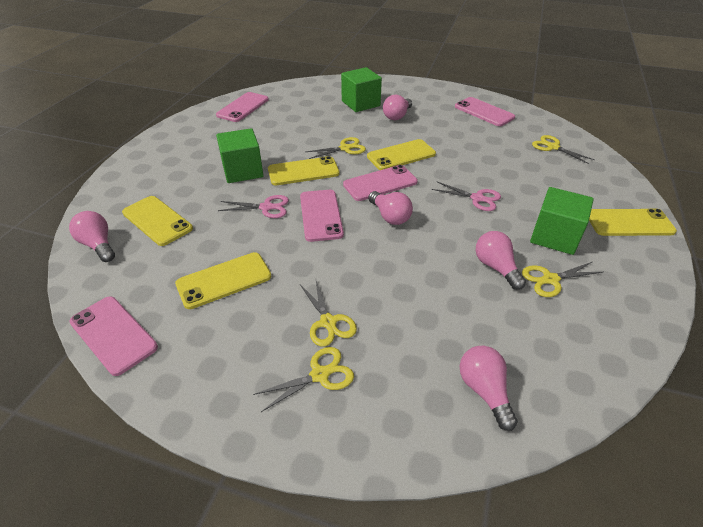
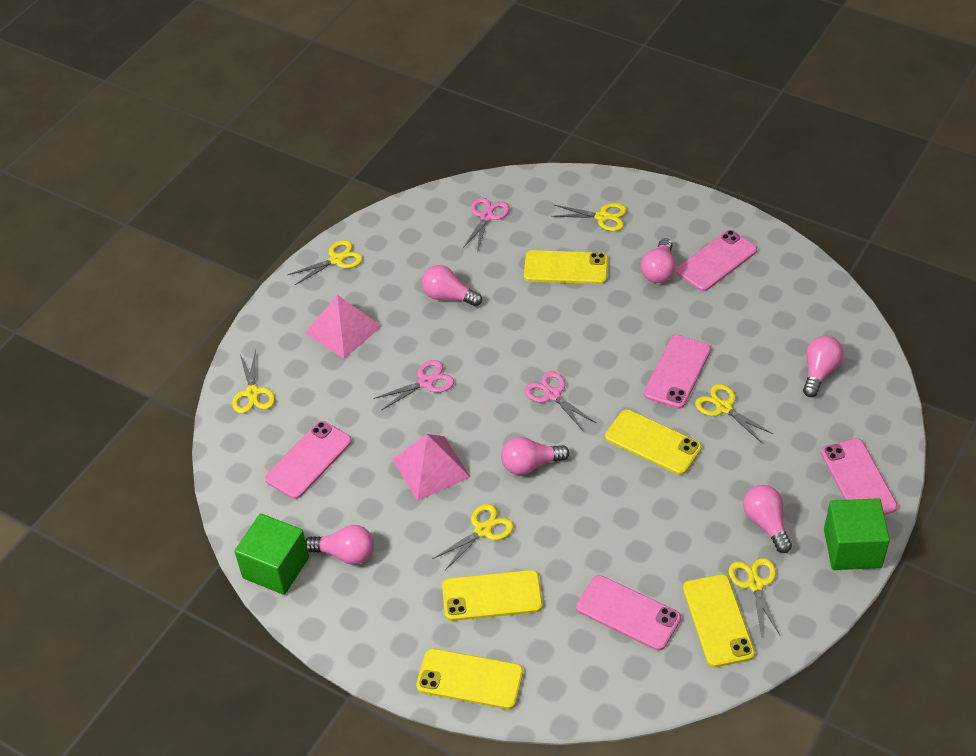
green cube: 3 -> 2
pink light bulb: 5 -> 6
pink pyramid: 0 -> 2
pink scissors: 2 -> 3
yellow scissors: 5 -> 6

